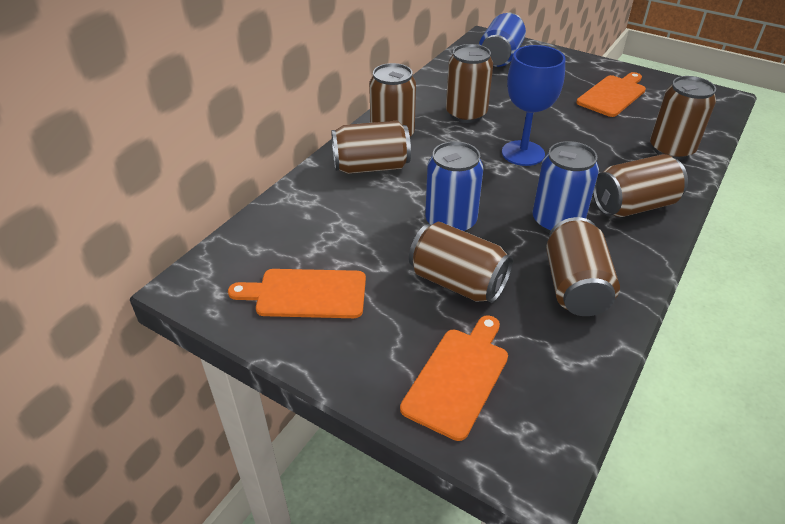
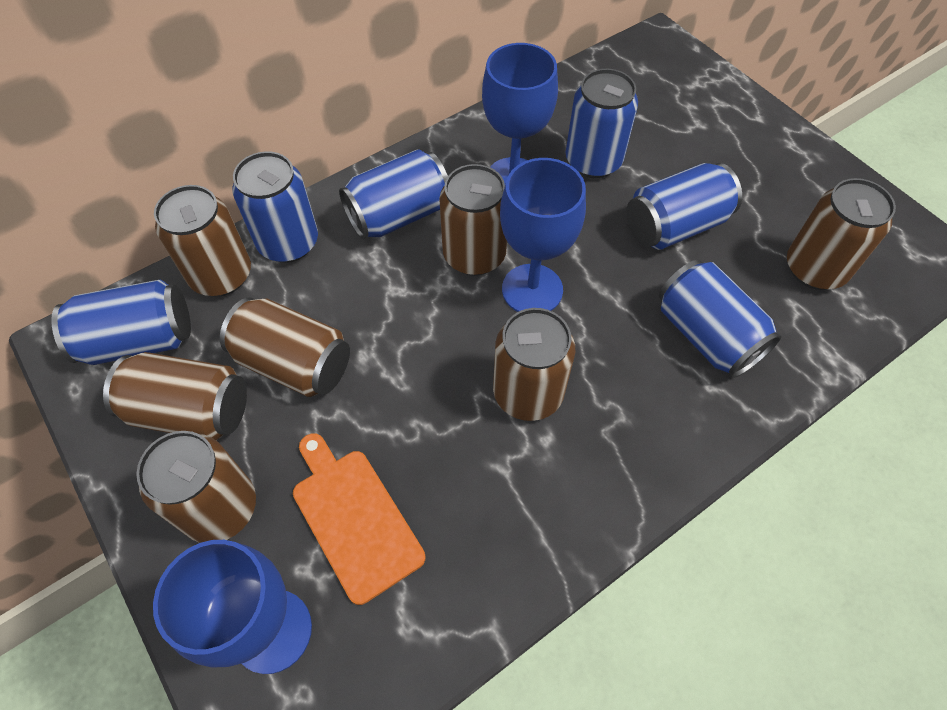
blue can: 3 -> 6
blue goblet: 1 -> 3
orange cutting board: 3 -> 1

